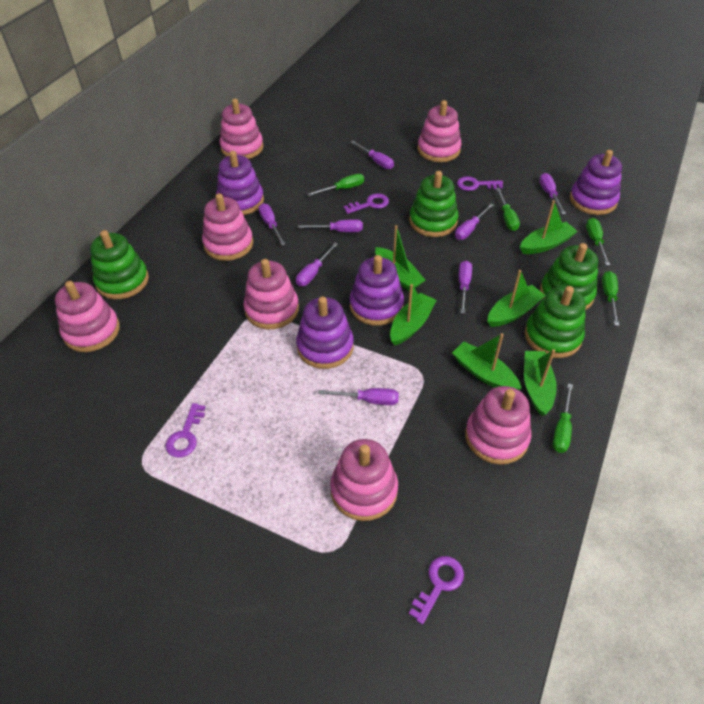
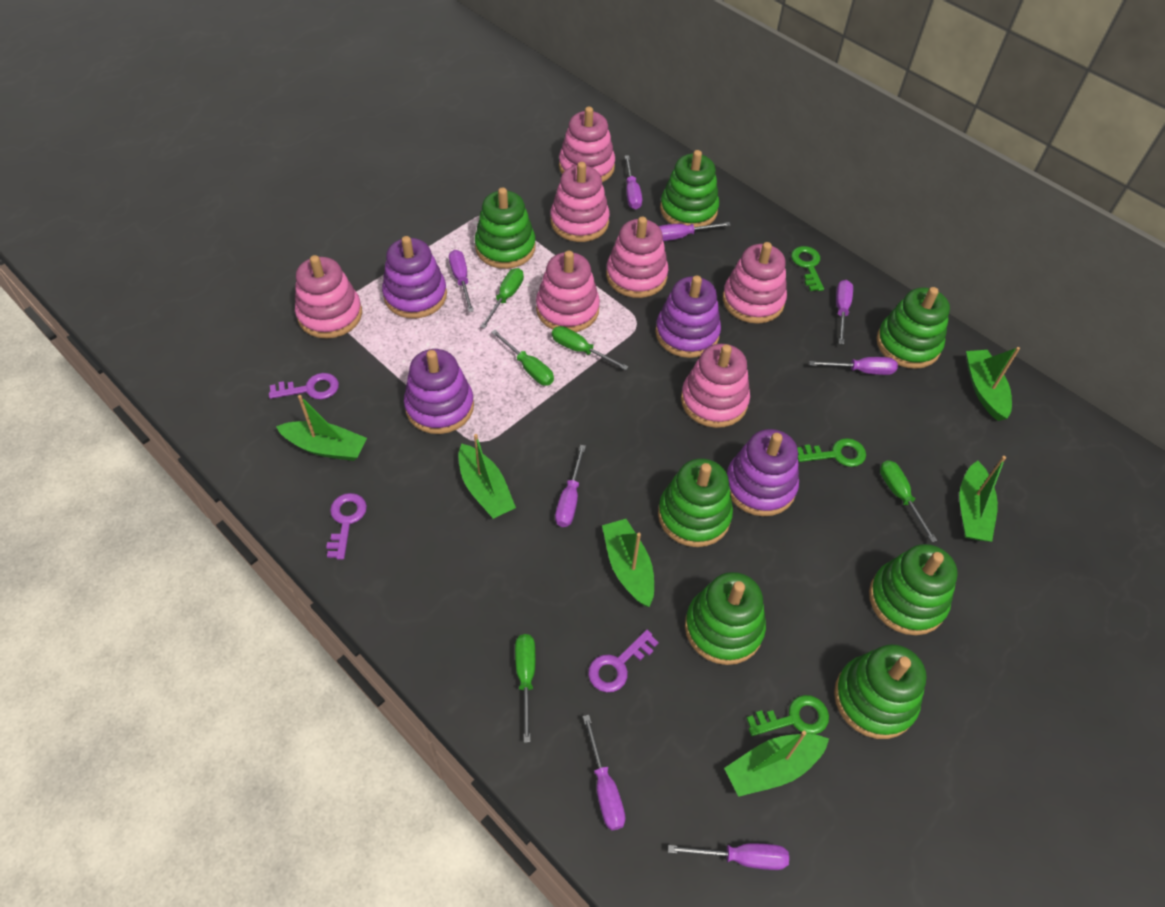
green key: 0 -> 3
green stacking toy: 4 -> 7
purple key: 4 -> 3

